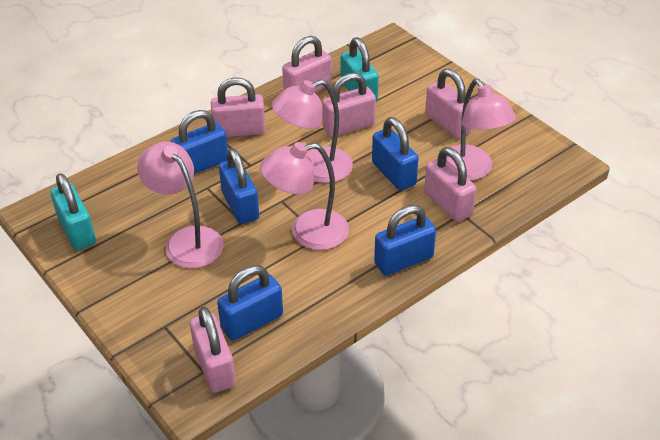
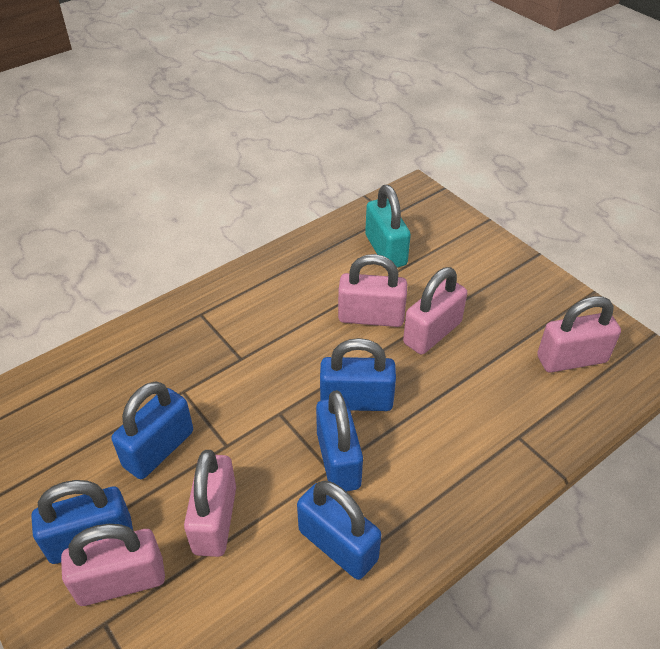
pink lamp: 4 -> 0
pink padlock: 6 -> 5
turquoise padlock: 2 -> 1

